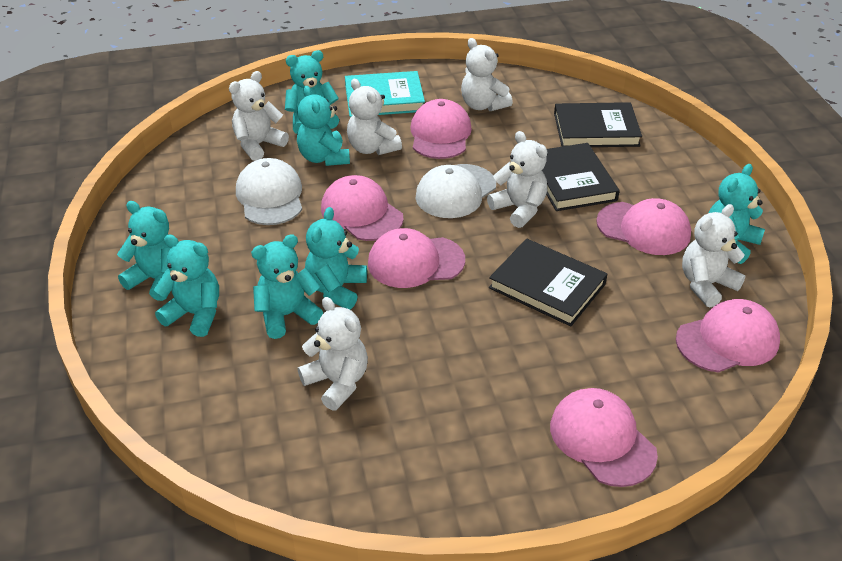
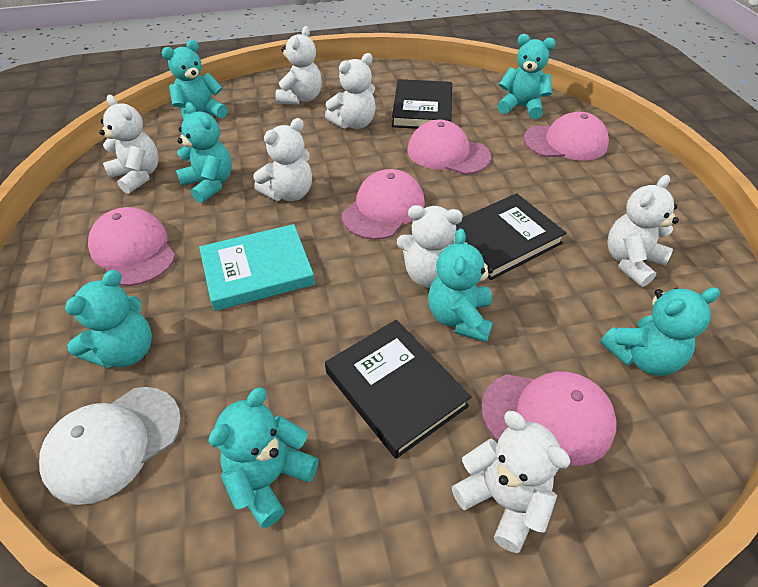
pink cap: 6 -> 5
white cap: 2 -> 1
white teddy bear: 6 -> 7

